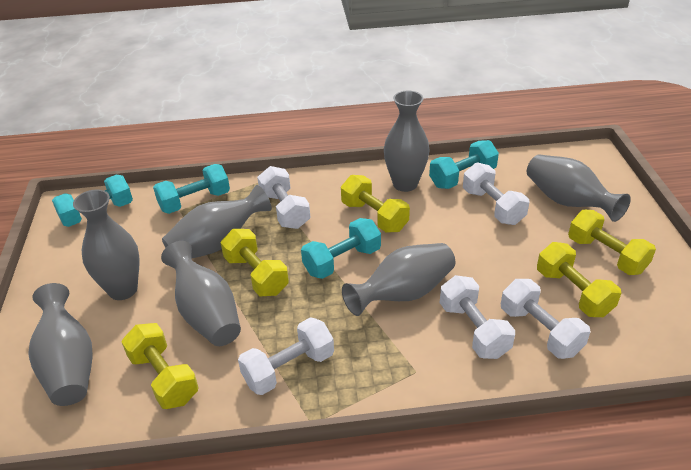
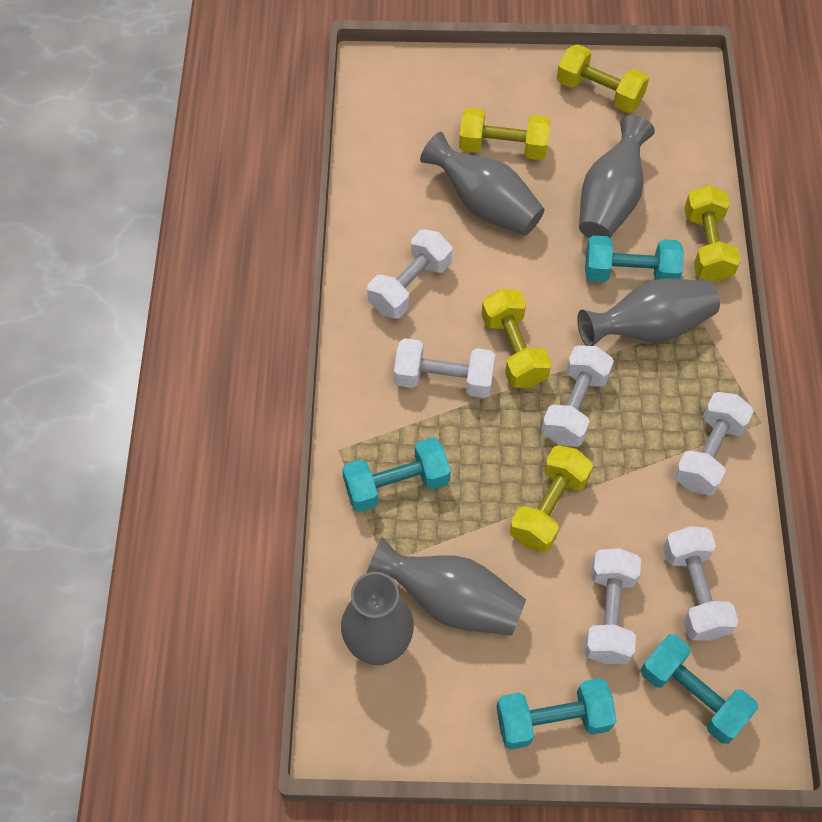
grey vase: 7 -> 5
white dumbbell: 5 -> 6

